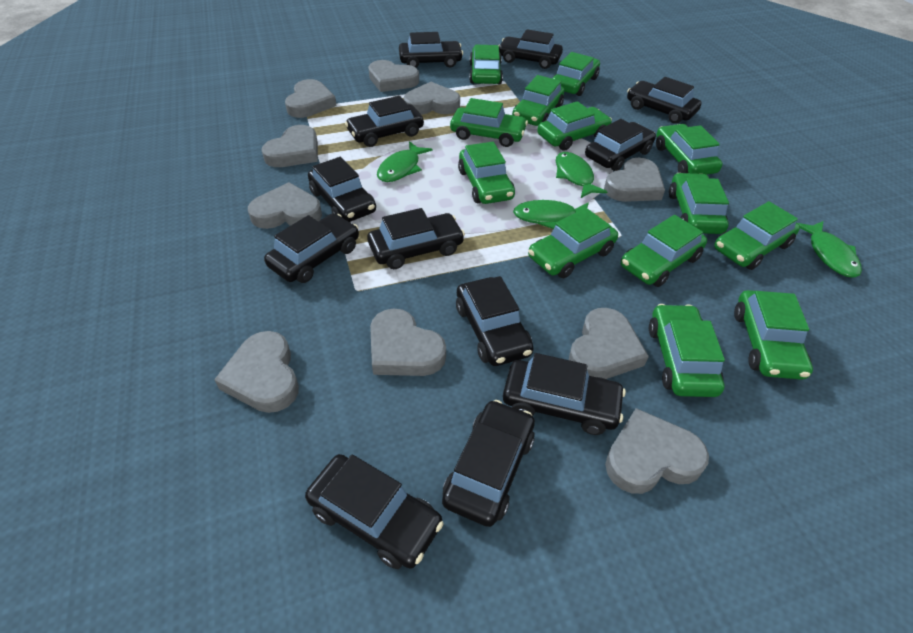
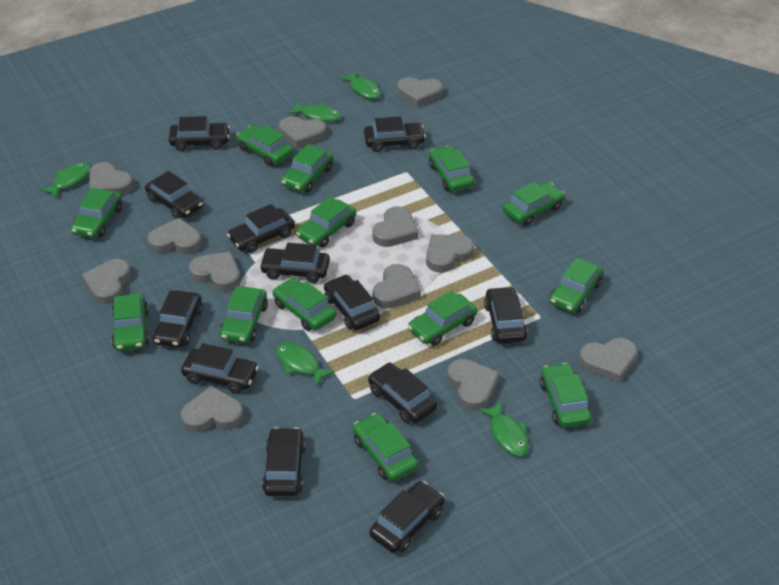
green fish: 4 -> 5
grey heart: 10 -> 12

